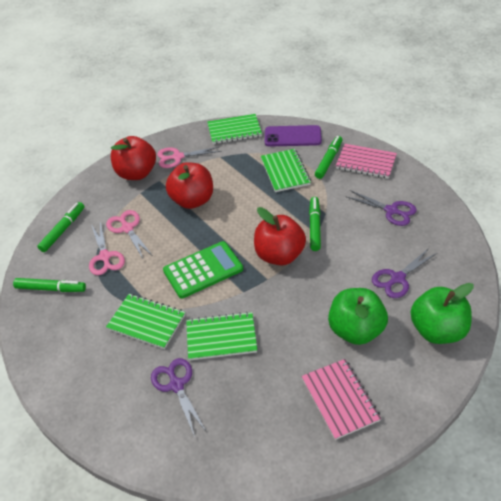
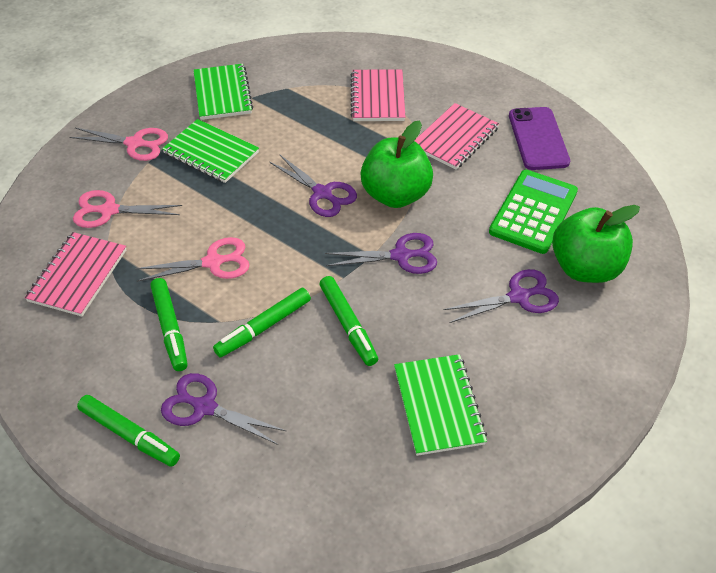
green notebook: 4 -> 3
pink notebook: 2 -> 3
purple scissors: 3 -> 4
red apple: 3 -> 0

